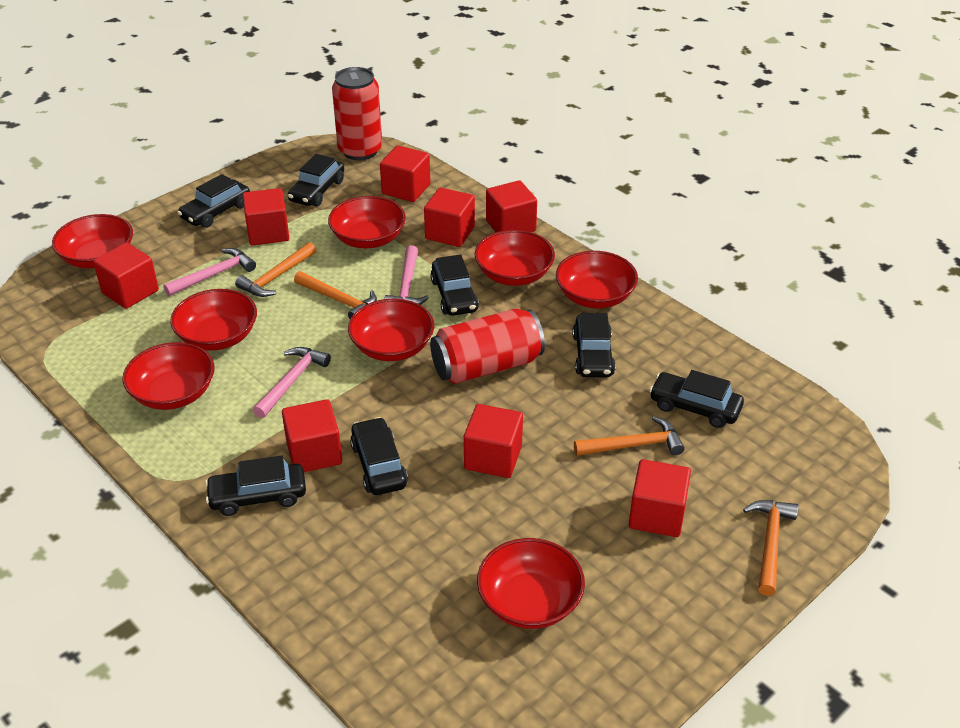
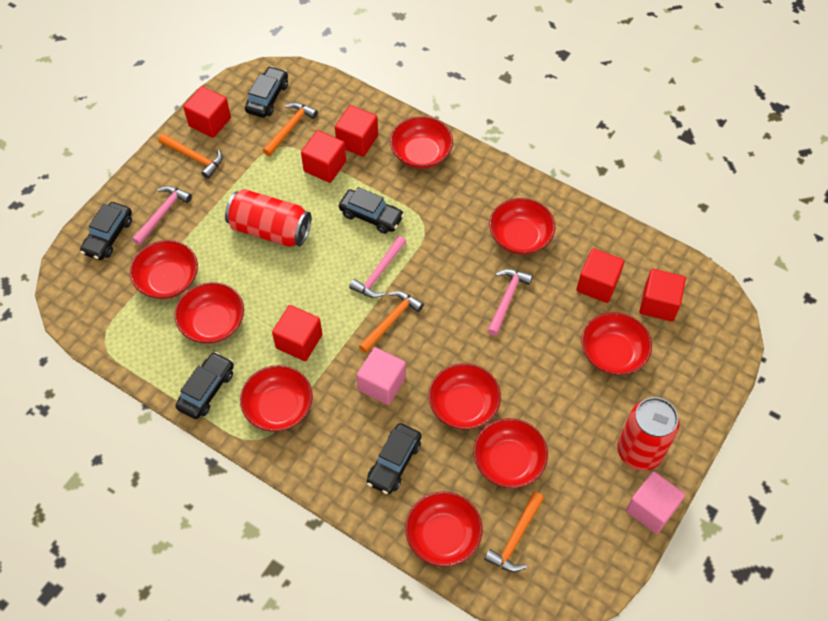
black car: 7 -> 5
pink cube: 0 -> 2
red bowl: 8 -> 9
red cube: 8 -> 6

